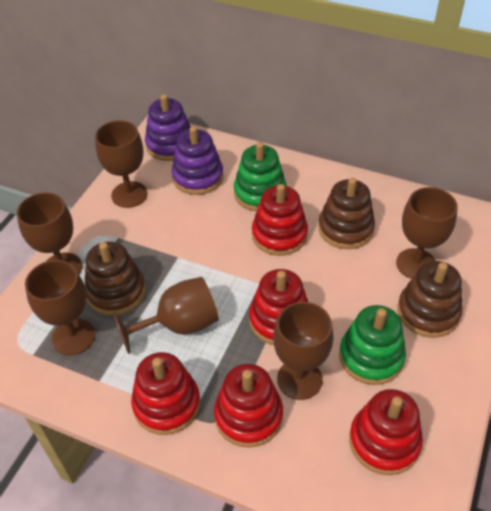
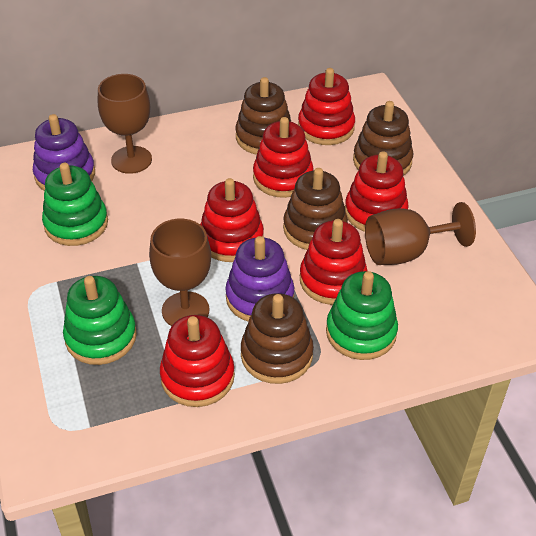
brown goblet: 6 -> 3
brown stacking toy: 3 -> 4
green stacking toy: 2 -> 3
red stacking toy: 5 -> 6

